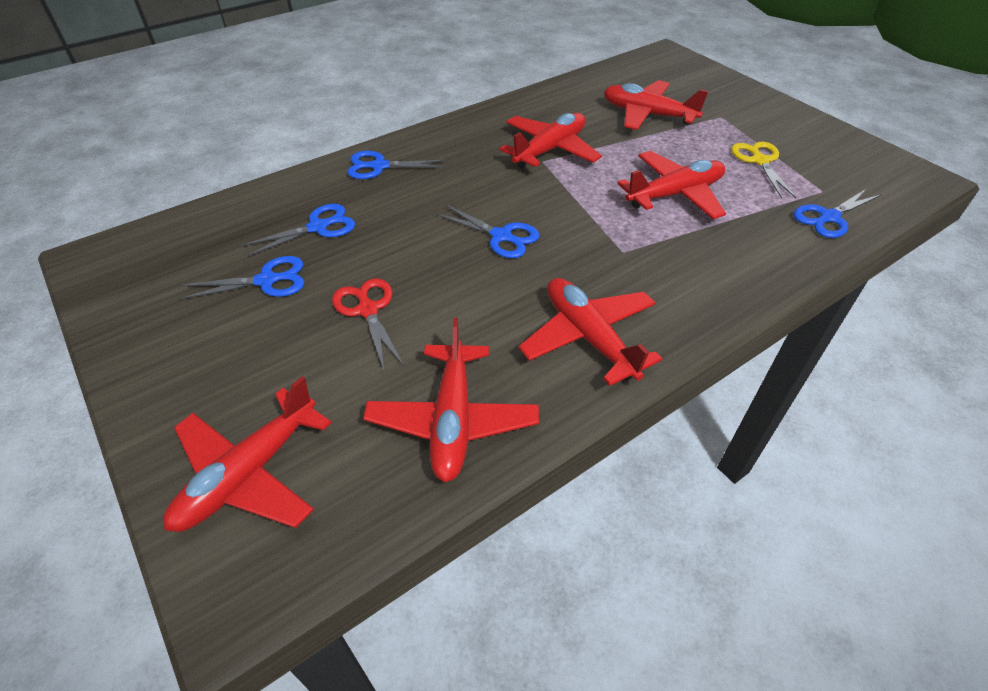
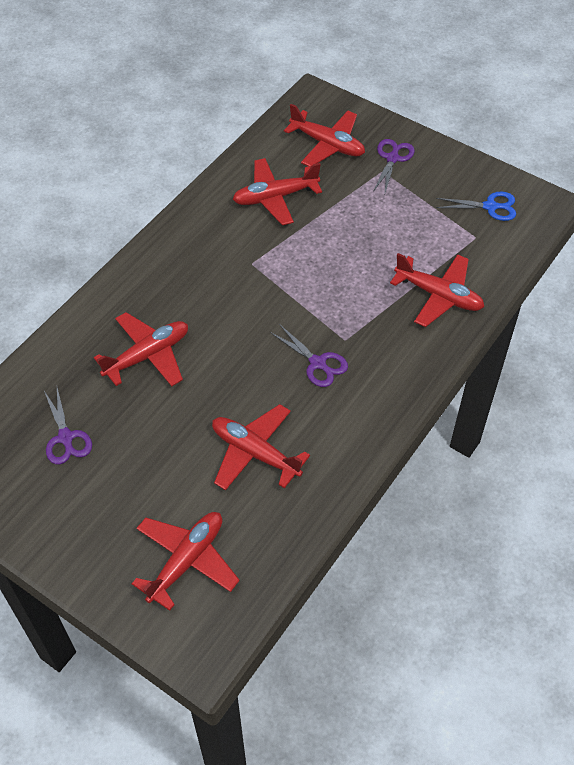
blue scissors: 5 -> 1
purple scissors: 0 -> 3
red scissors: 1 -> 0
yellow scissors: 1 -> 0

